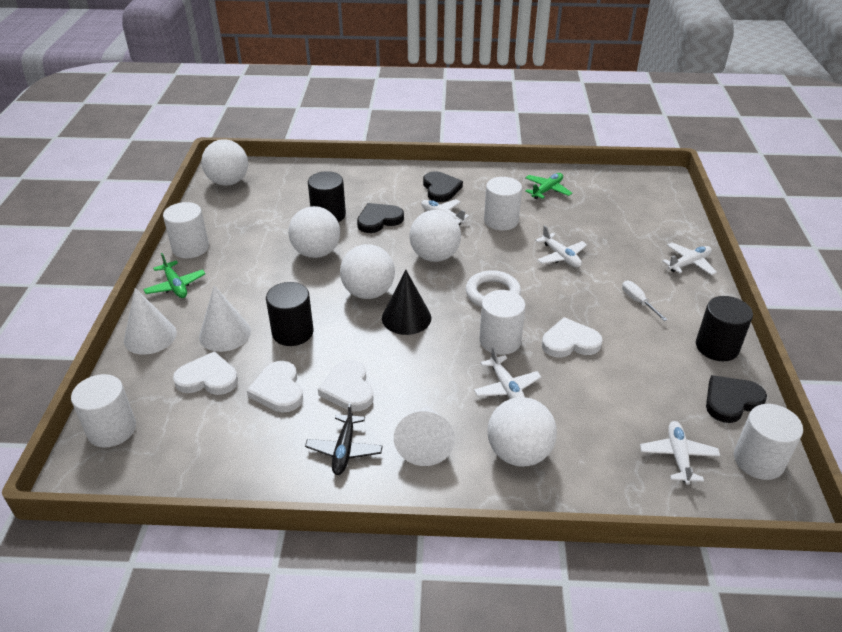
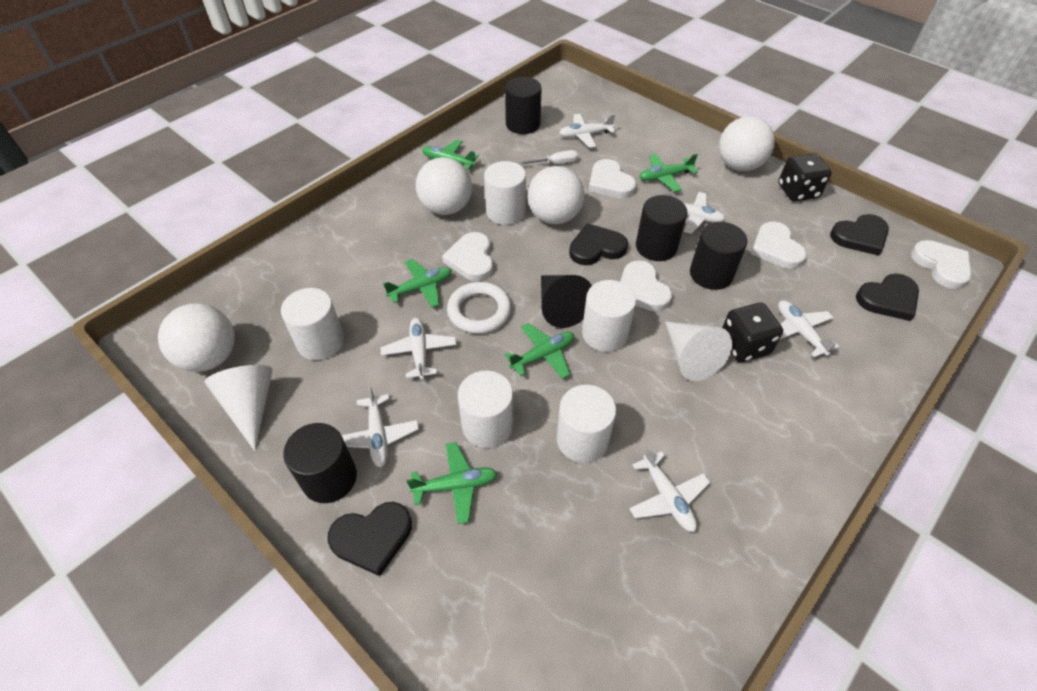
black cylinder: 3 -> 4
black dice: 0 -> 2
black heart: 3 -> 4
black plane: 1 -> 0
green plane: 2 -> 5
white ball: 5 -> 4
white cone: 3 -> 2
white heart: 4 -> 5
white plane: 5 -> 6

